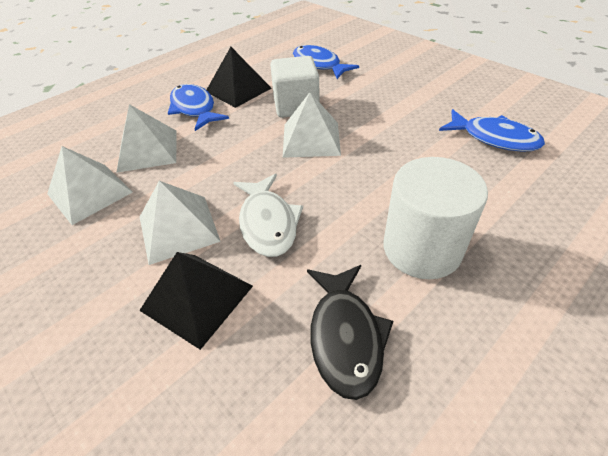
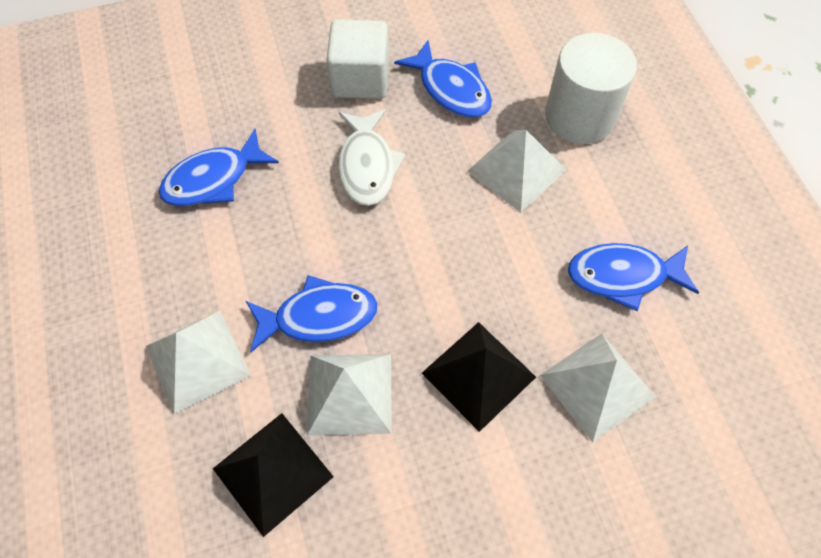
black fish: 1 -> 0
blue fish: 3 -> 4

